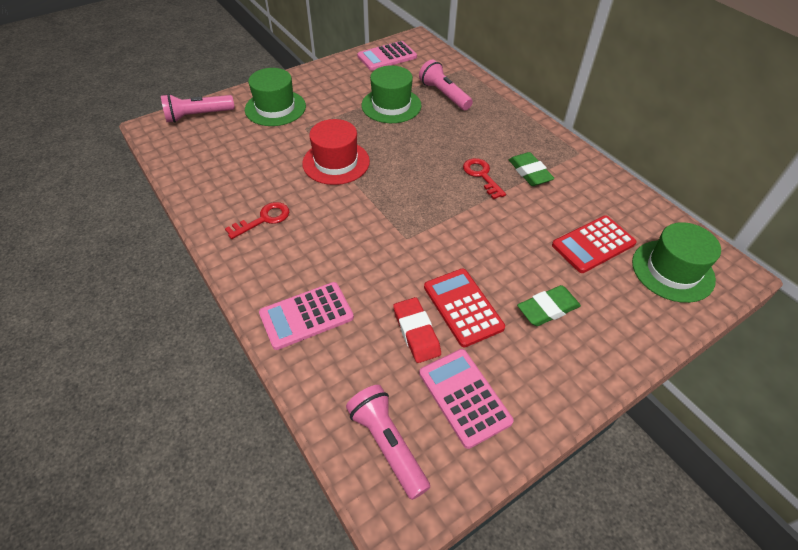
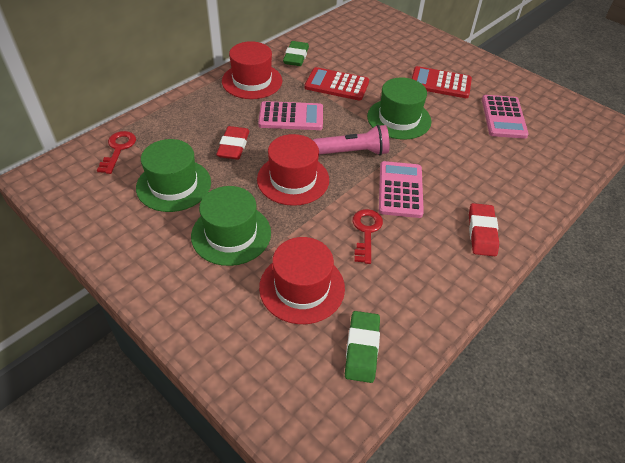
pink flashlight: 3 -> 1
red eraser: 1 -> 2
red hat: 1 -> 3

